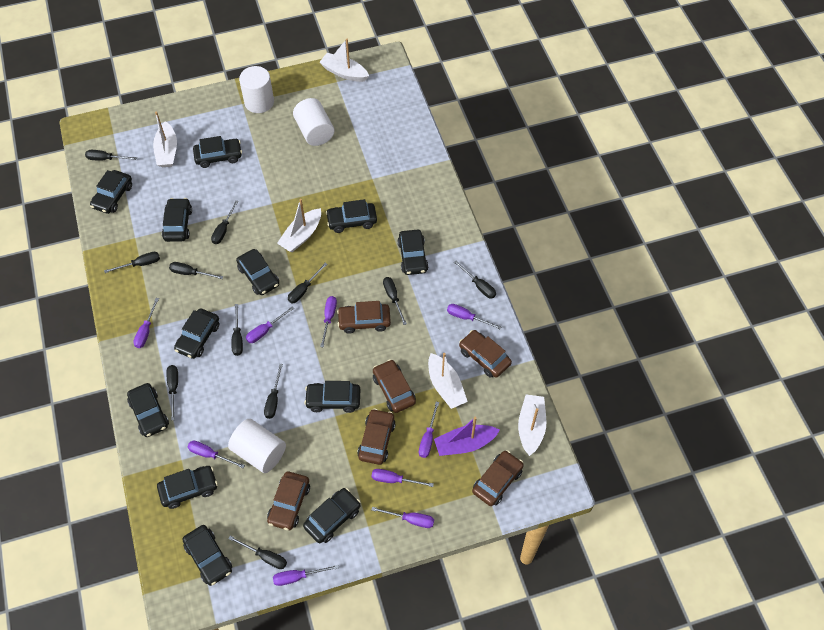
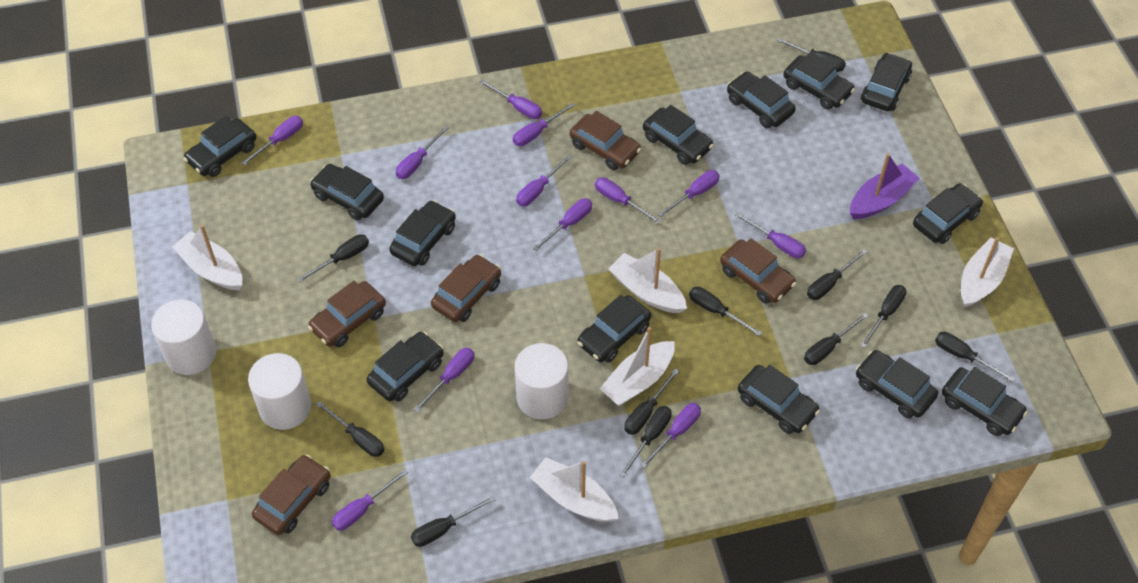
black car: 12 -> 13
brown car: 6 -> 5
purple screwdriver: 9 -> 12

